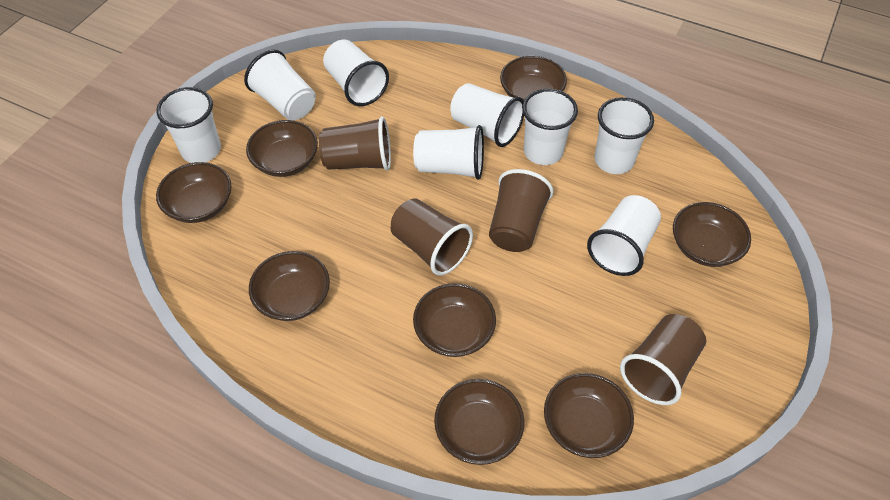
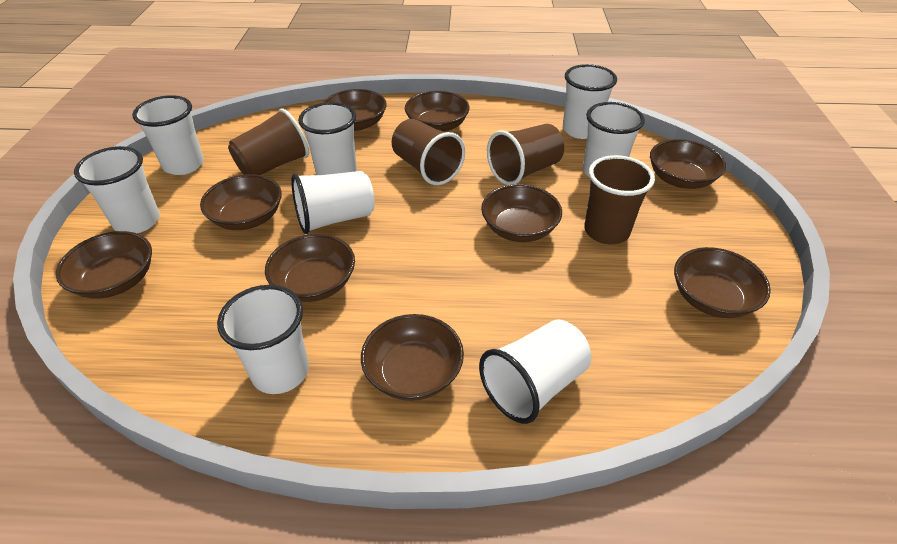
brown bowl: 8 -> 9

